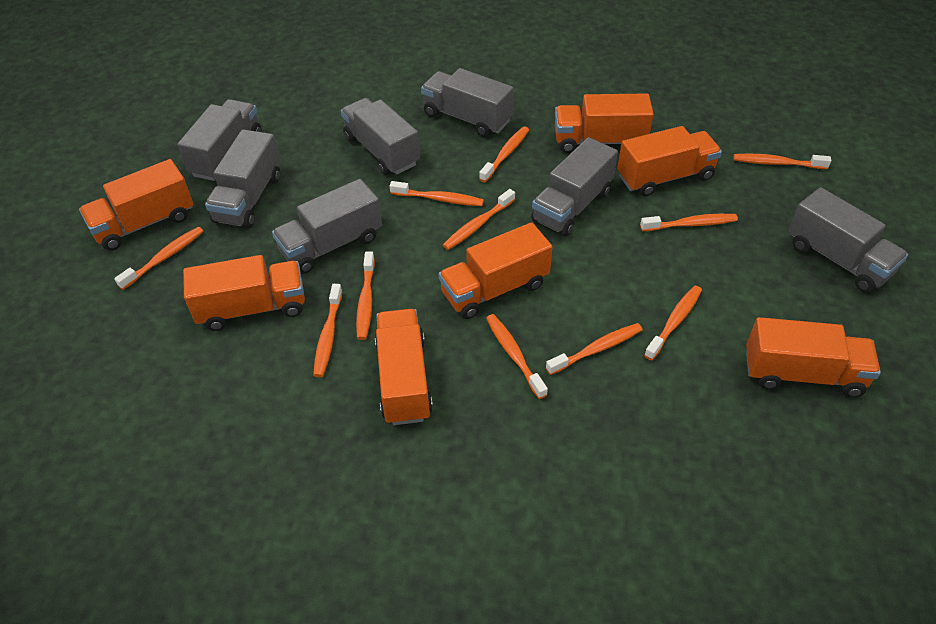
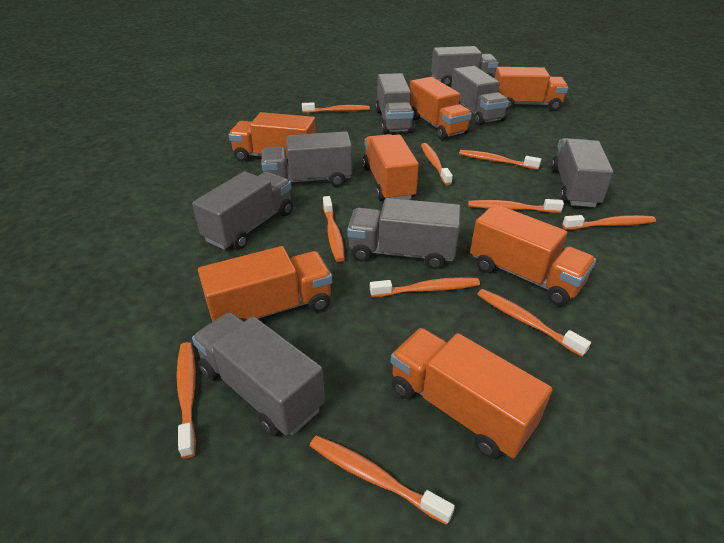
grey truck: 7 -> 8
orange toothbrush: 11 -> 10

